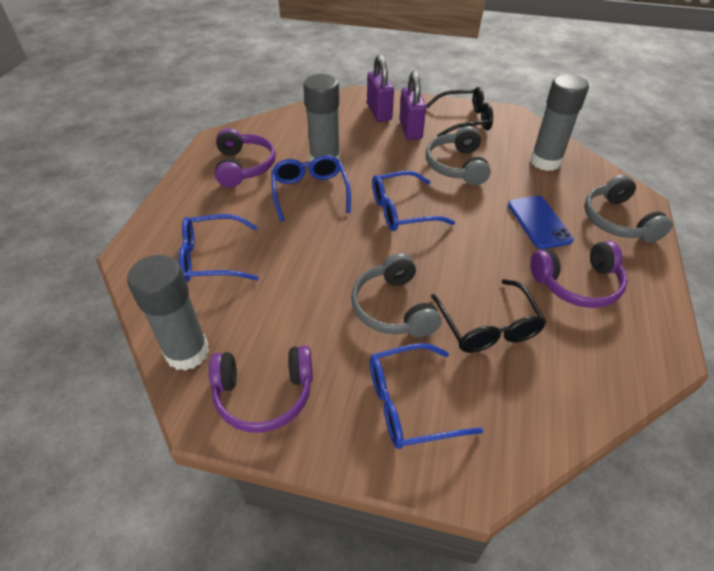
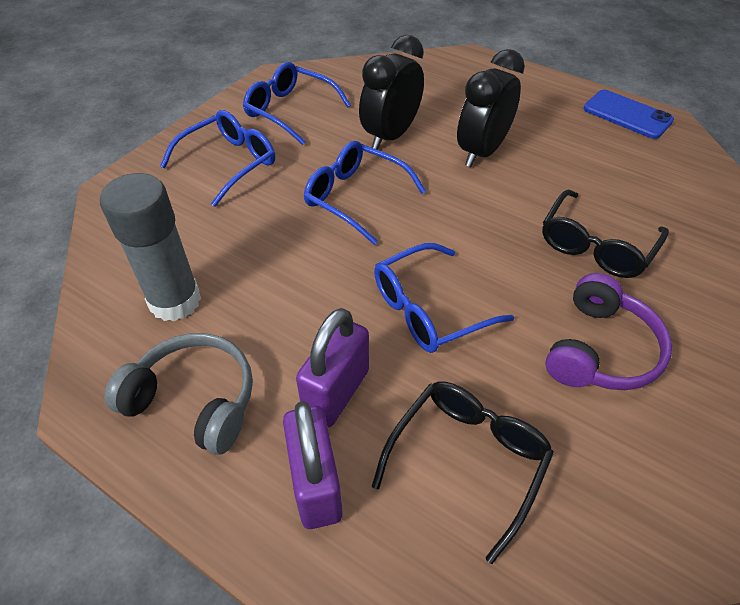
black clock: 0 -> 2
grey glue stick: 3 -> 1
grey headphones: 3 -> 1
purple headphones: 3 -> 1

